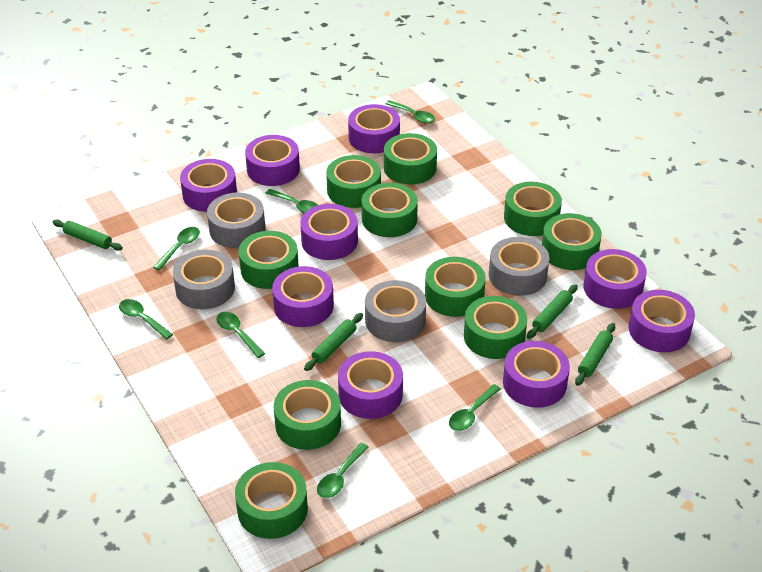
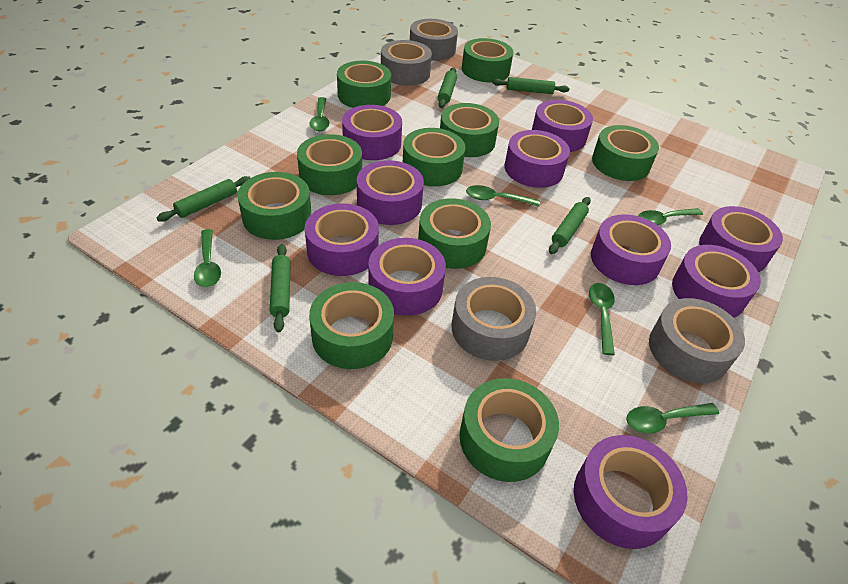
green rolling pin: 4 -> 5
green spoon: 7 -> 6
purple tape: 9 -> 10

